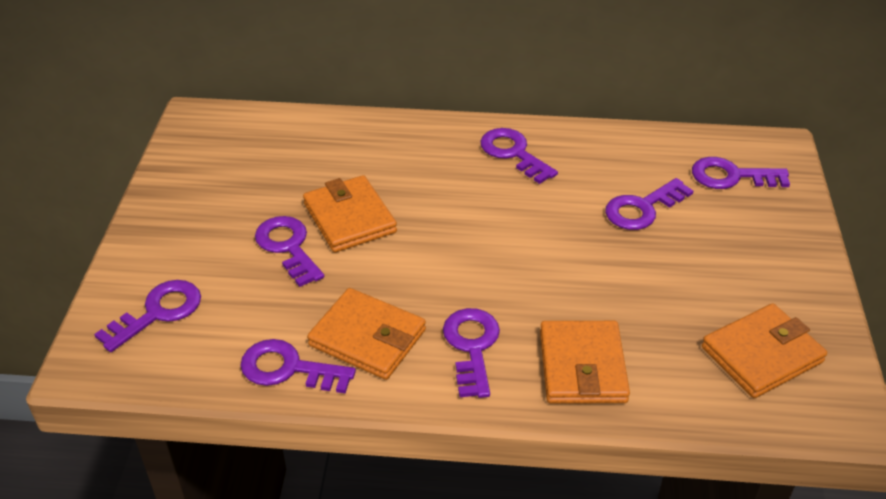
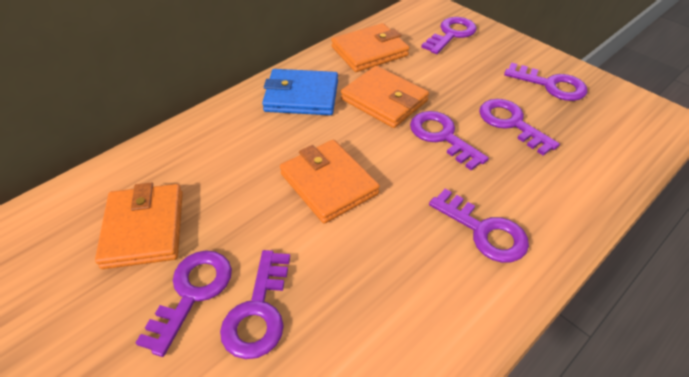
blue wallet: 0 -> 1

